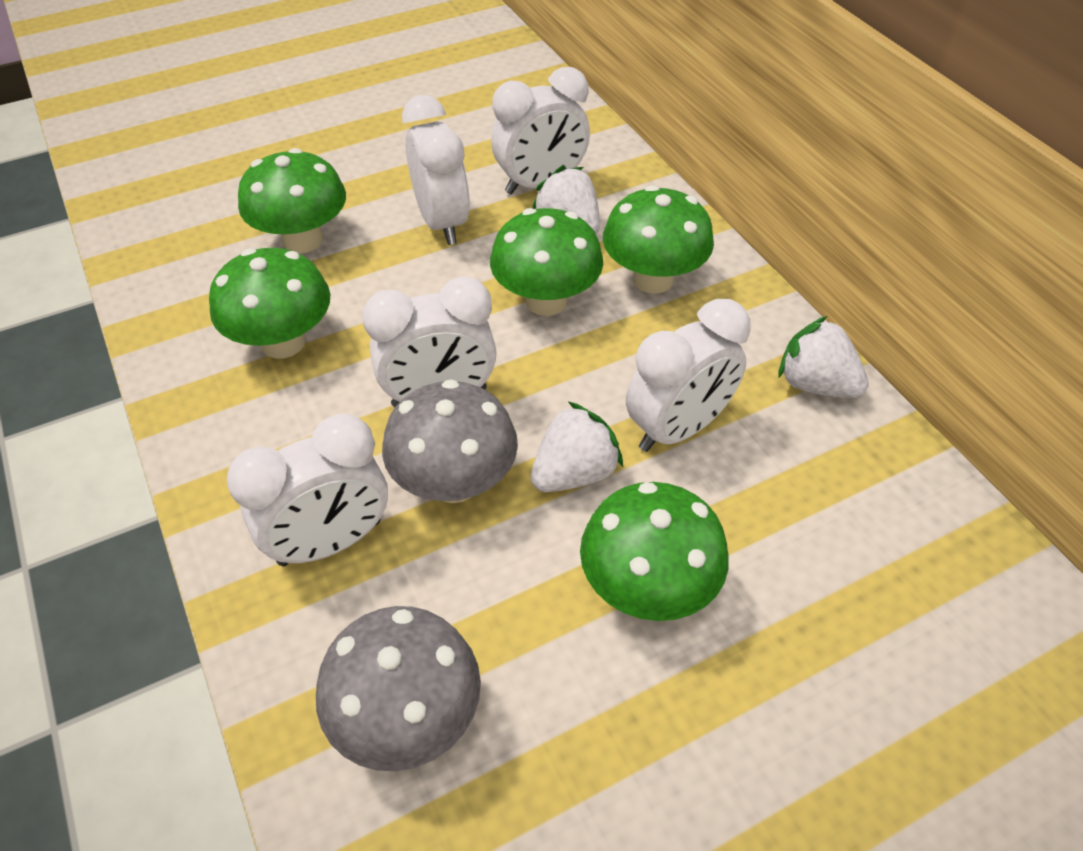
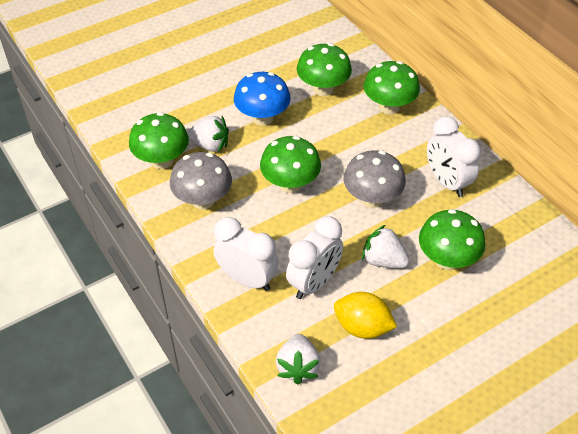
blue mushroom: 0 -> 1
white clock: 5 -> 3
yellow lemon: 0 -> 1

